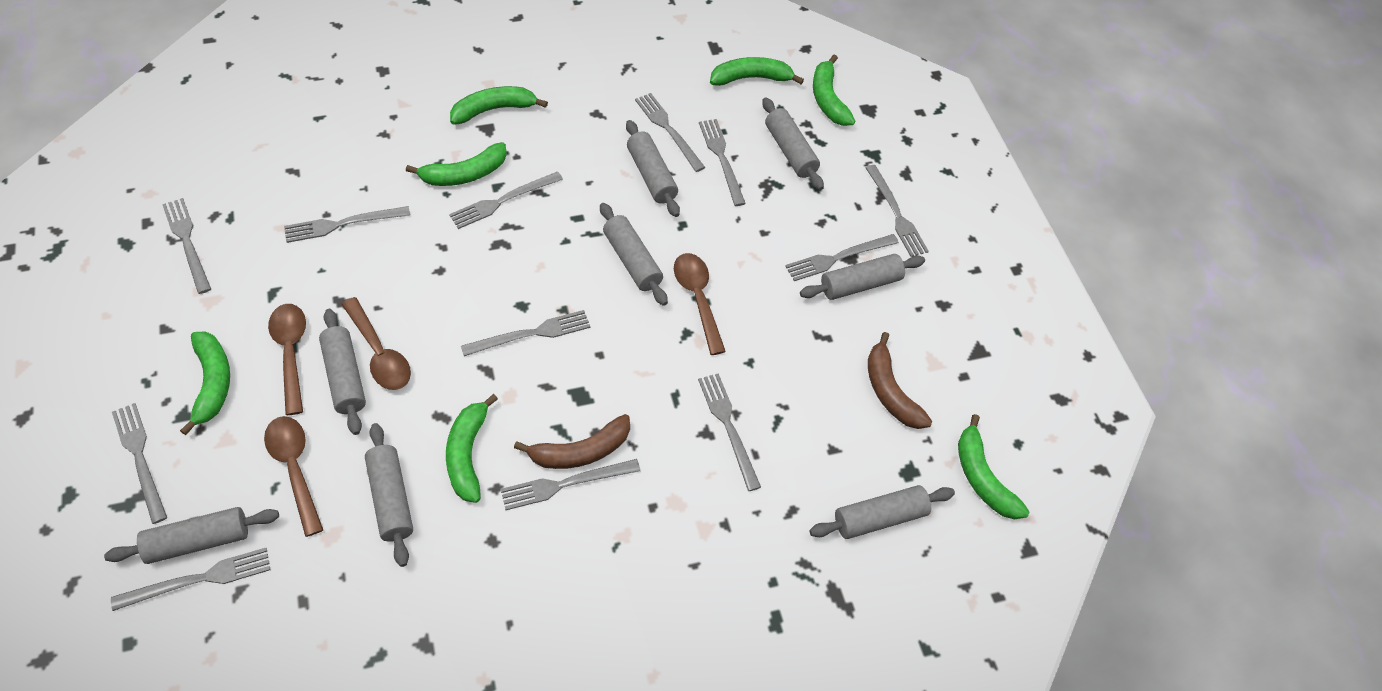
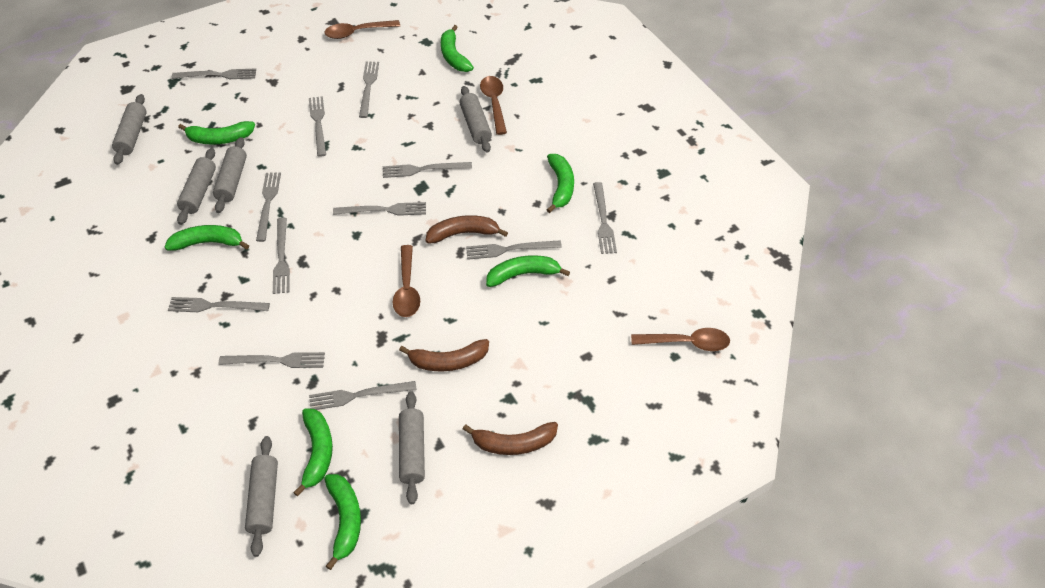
brown banana: 2 -> 3
grey rolling pin: 8 -> 6

